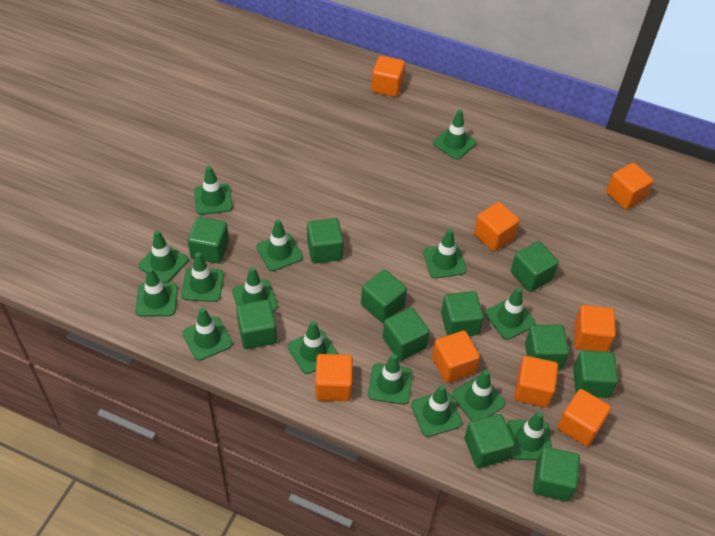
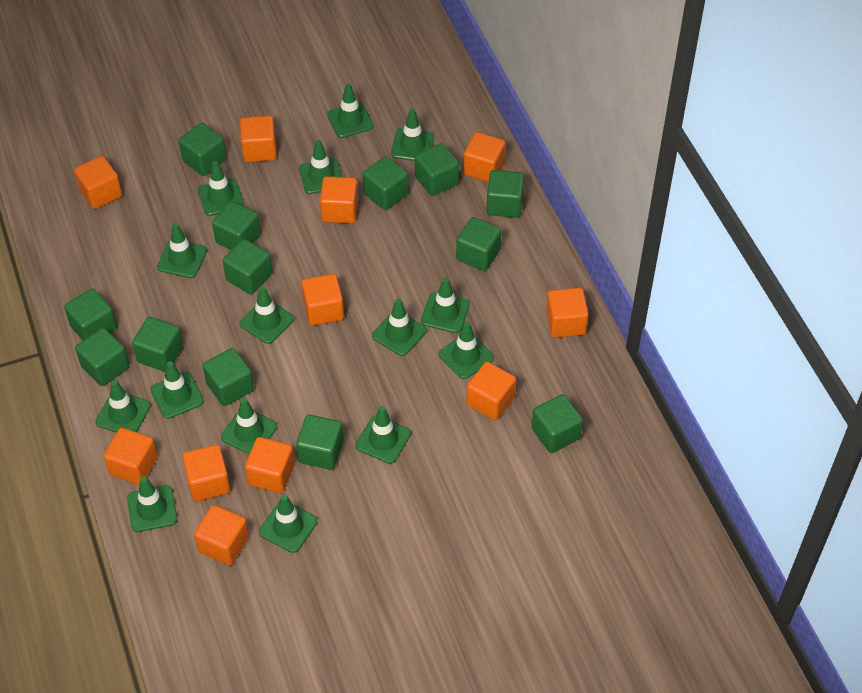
green cube: 11 -> 13
orange cube: 8 -> 11

